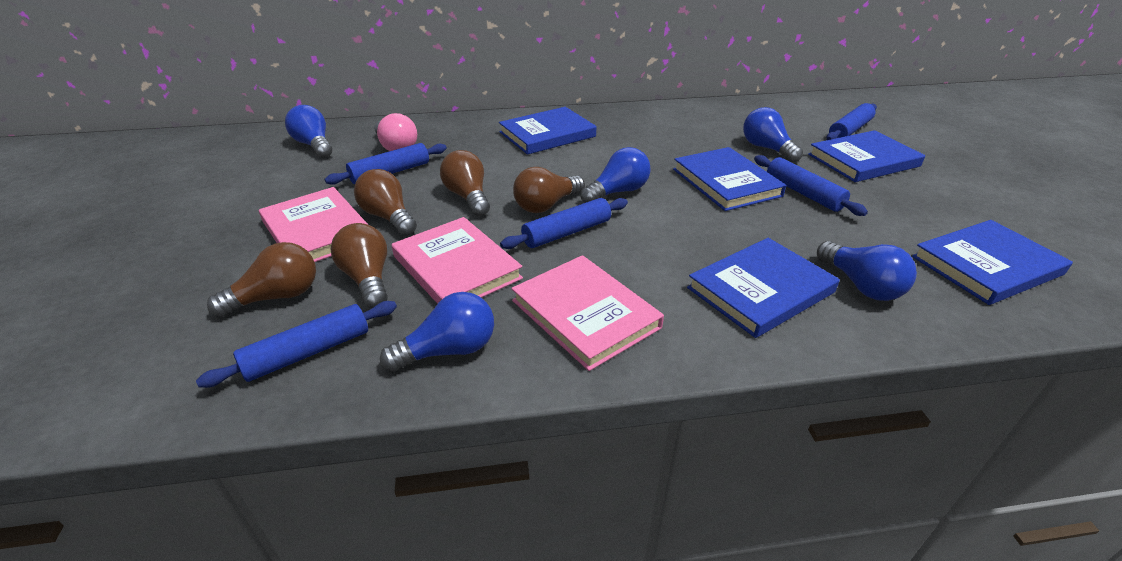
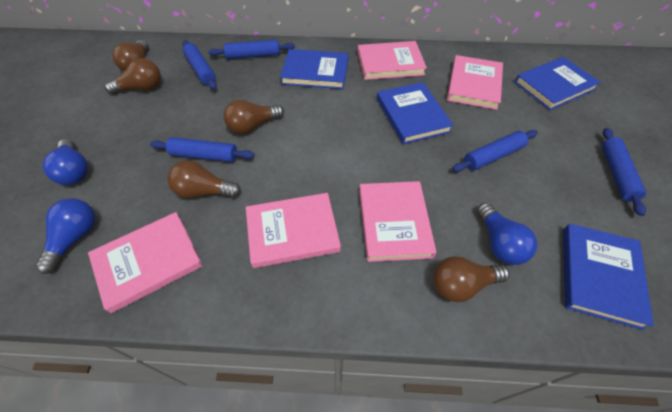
blue book: 5 -> 4
blue light bulb: 5 -> 3
pink book: 3 -> 5
pink light bulb: 1 -> 0

